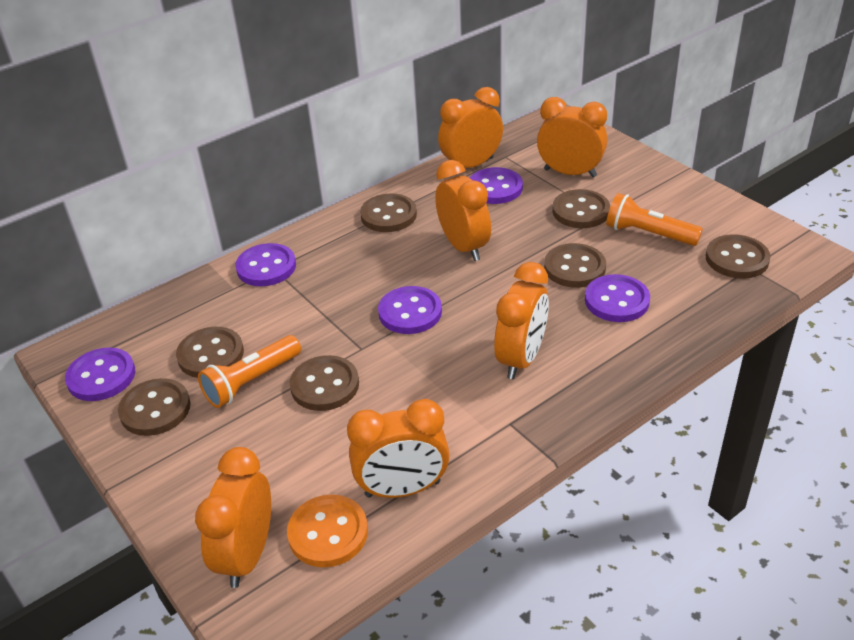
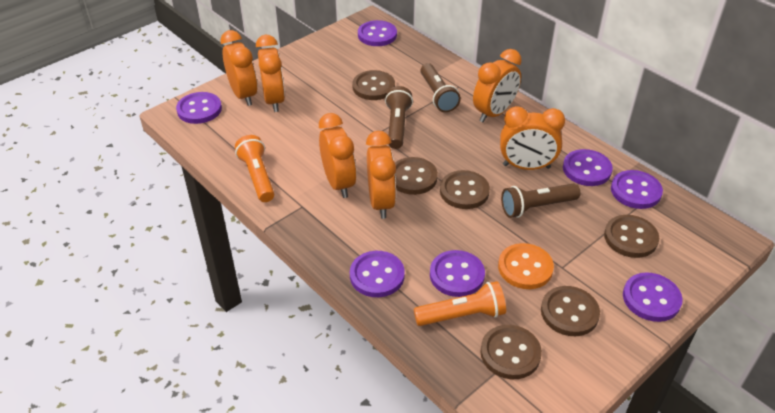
brown button: 7 -> 6
brown flashlight: 0 -> 3
purple button: 5 -> 7

